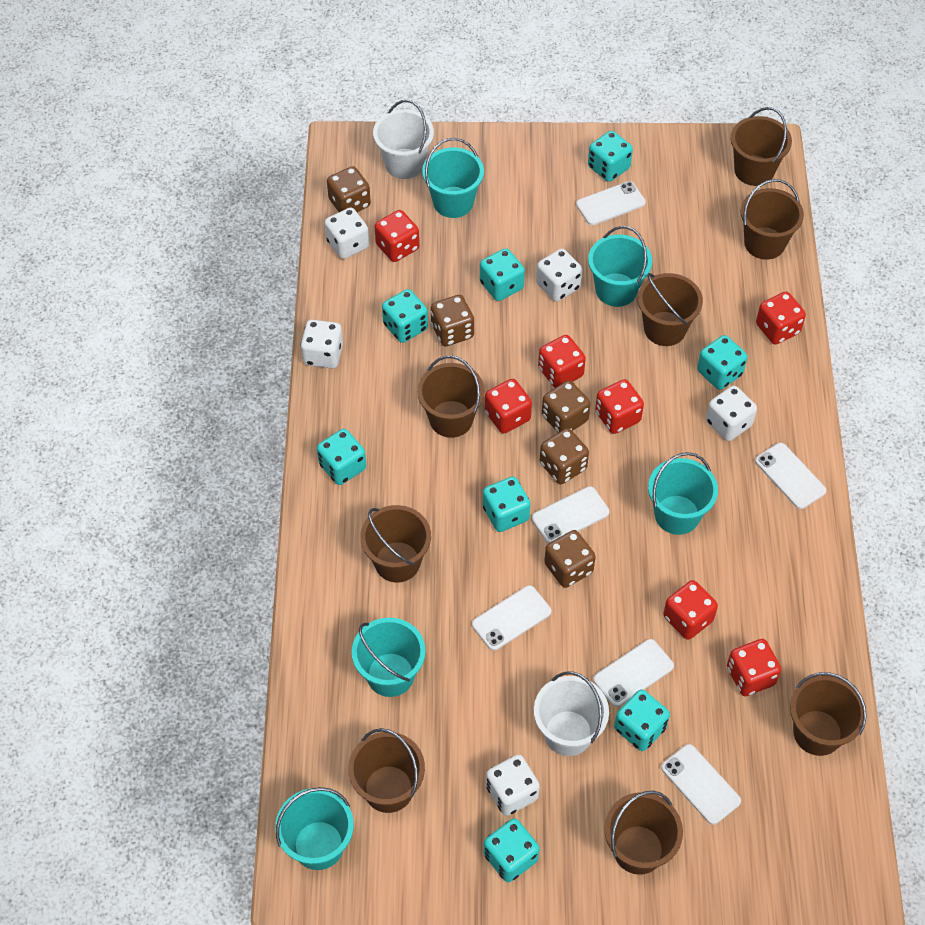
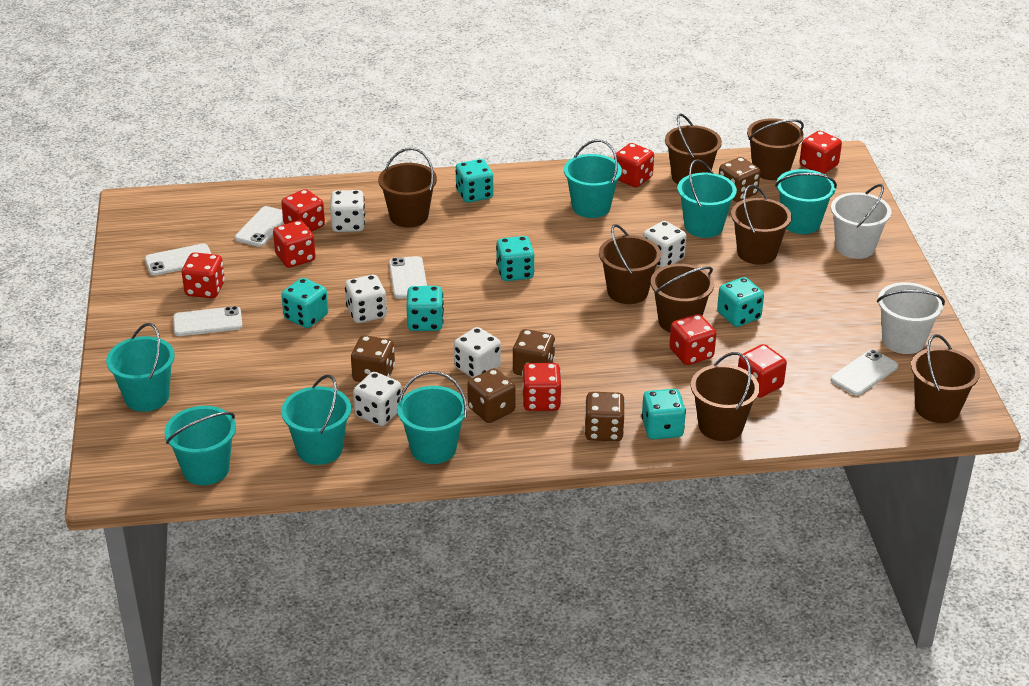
red dice: 7 -> 8
turquoise bucket: 5 -> 7
turquoise dice: 8 -> 6
white phone: 6 -> 5

